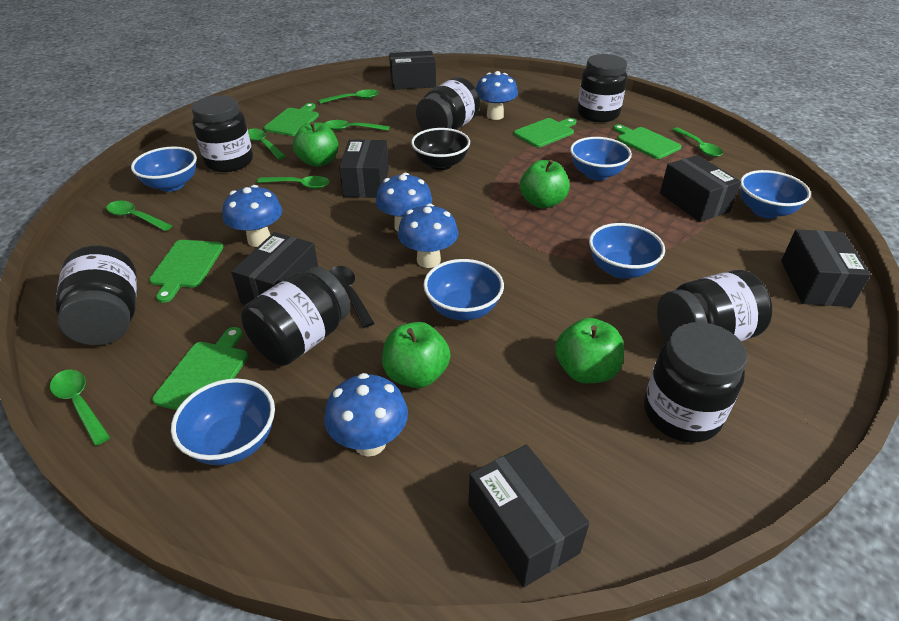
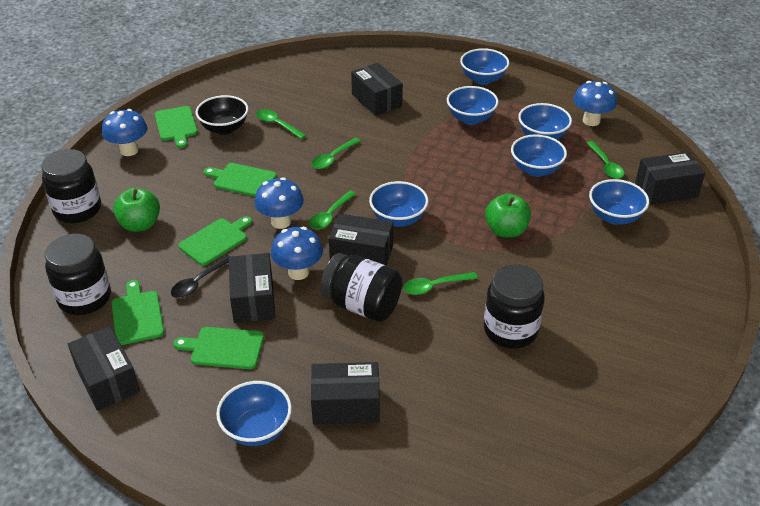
black jar: 7 -> 4
blue bowl: 6 -> 7
blue mushroom: 5 -> 4
green apple: 4 -> 2
green spoon: 7 -> 5

